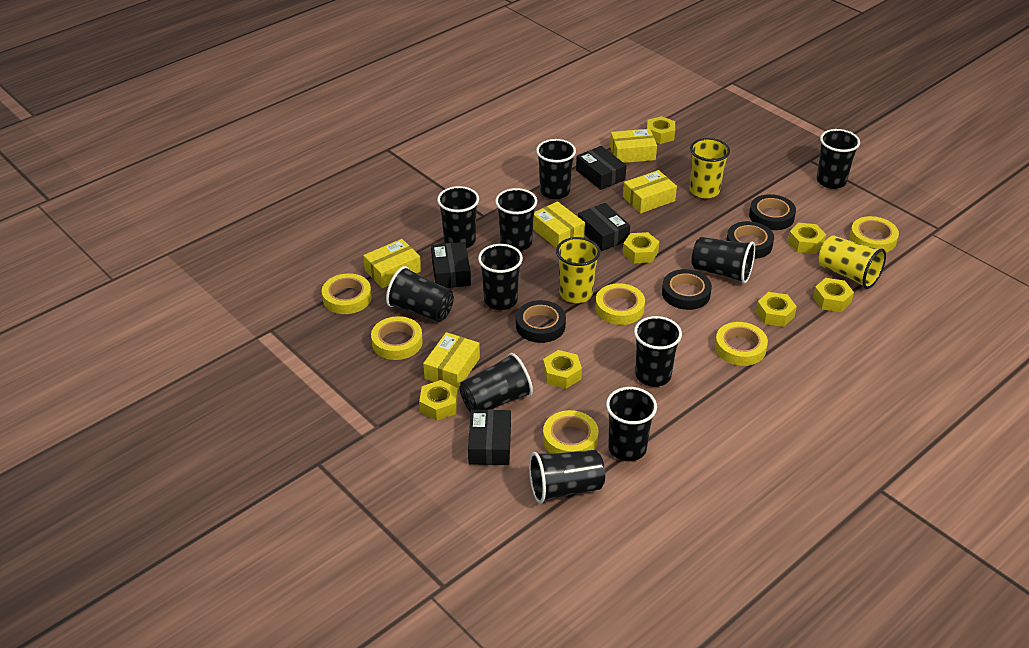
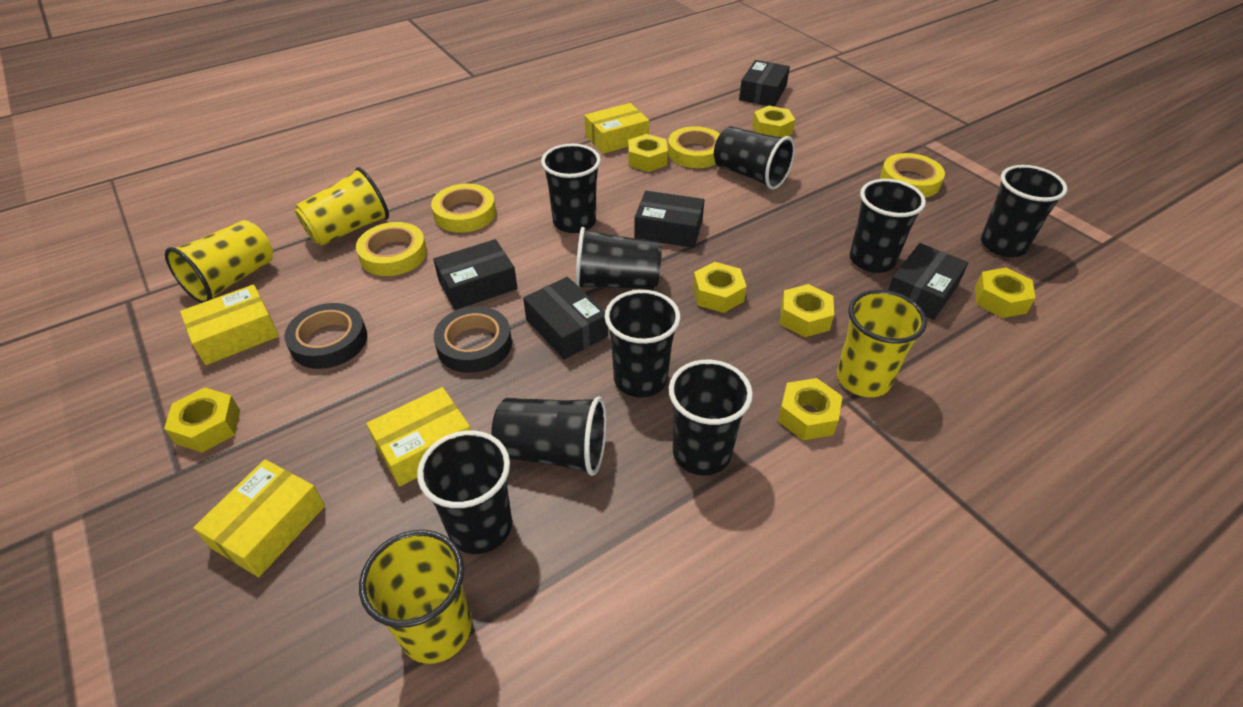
black box: 4 -> 5
black cup: 11 -> 9
black tape: 4 -> 2
yellow box: 5 -> 4
yellow cup: 3 -> 4
yellow tape: 6 -> 4

